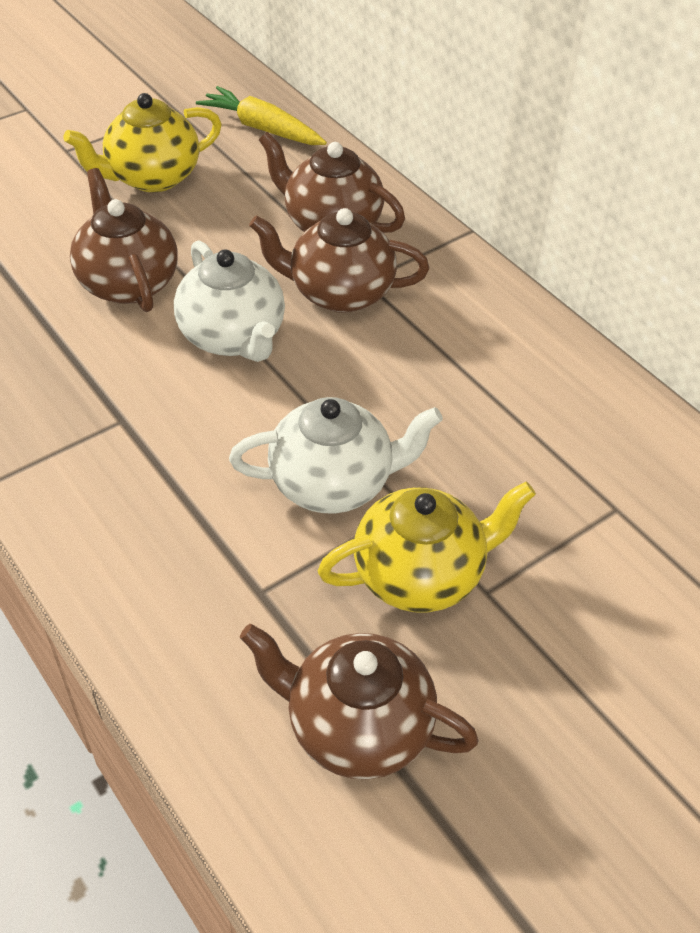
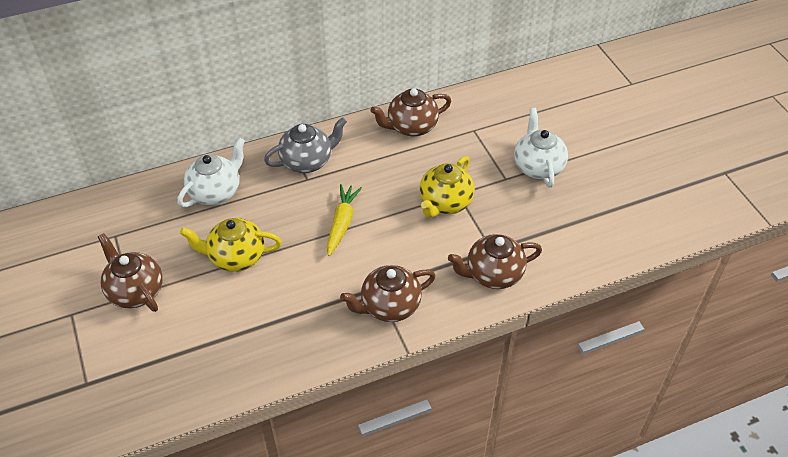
grey teapot: 0 -> 1

